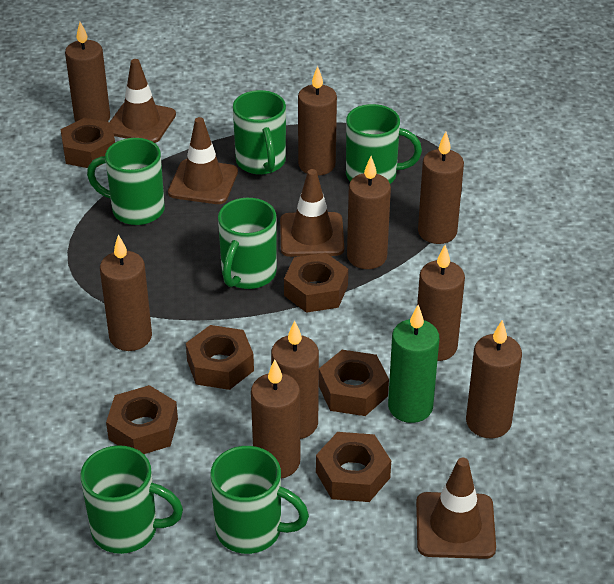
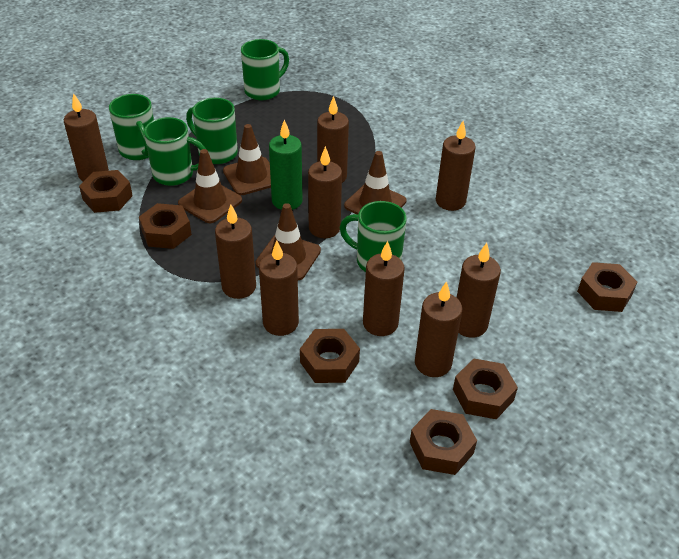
green mug: 6 -> 5

